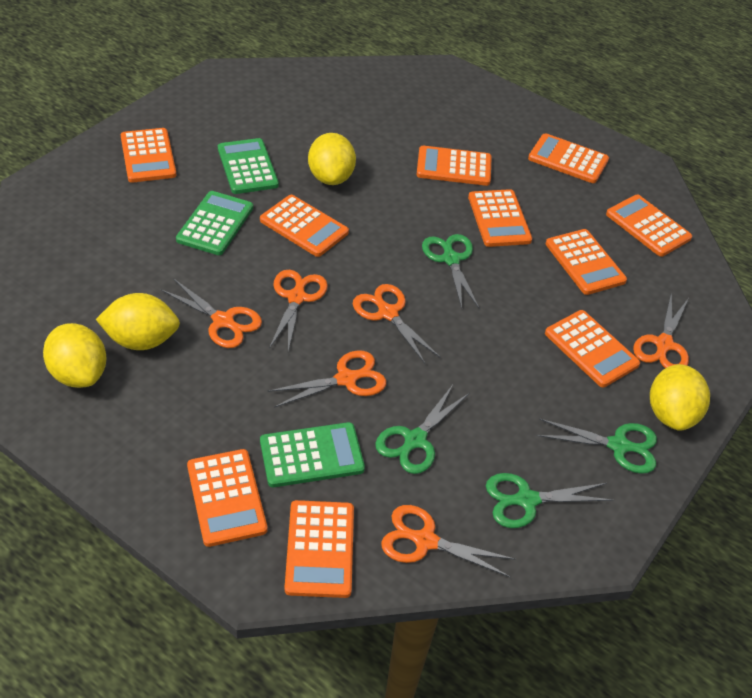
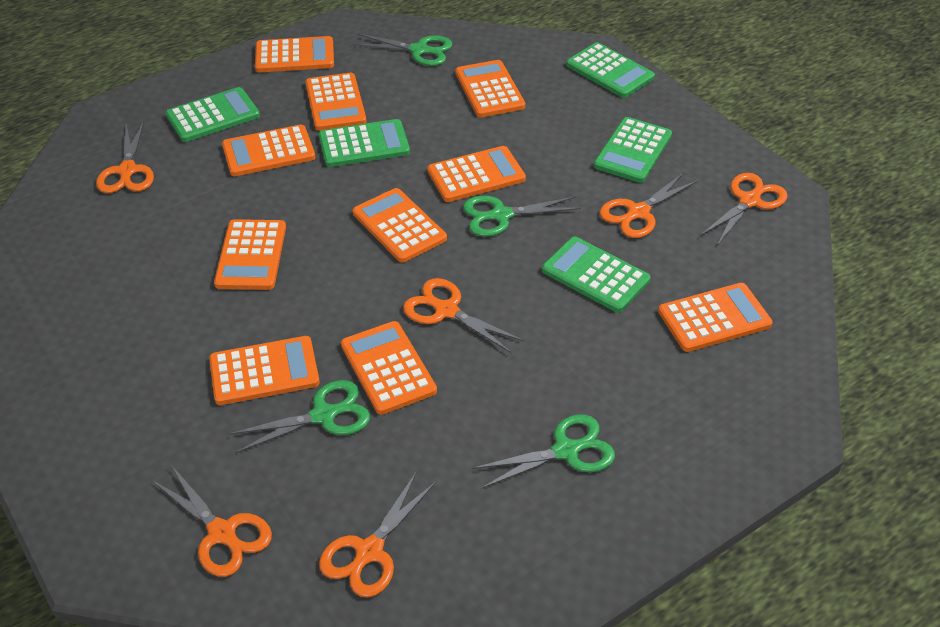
green calculator: 3 -> 5
yellow lemon: 4 -> 0

